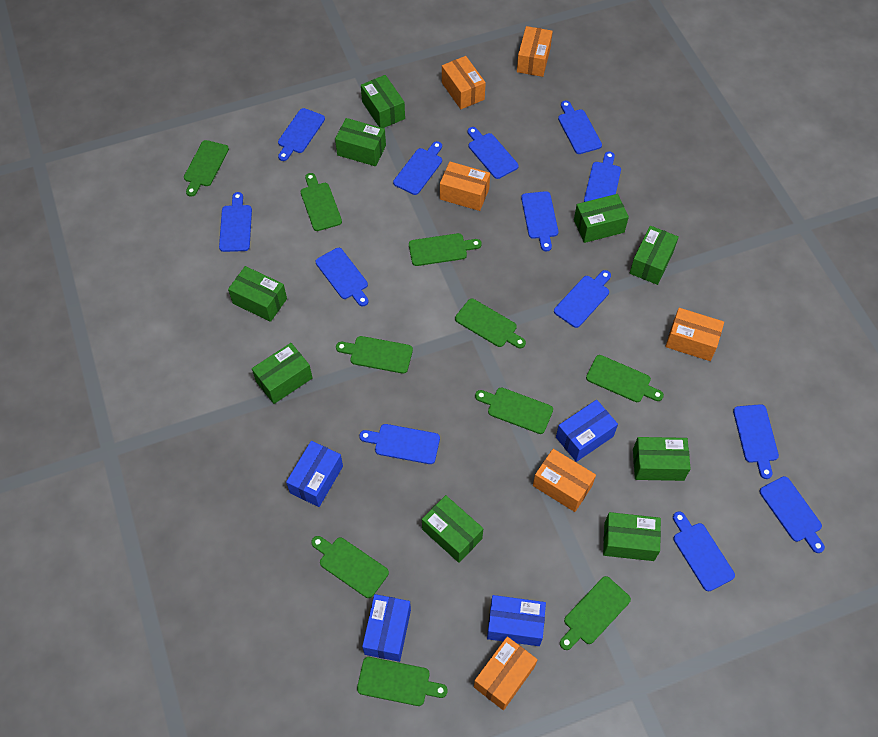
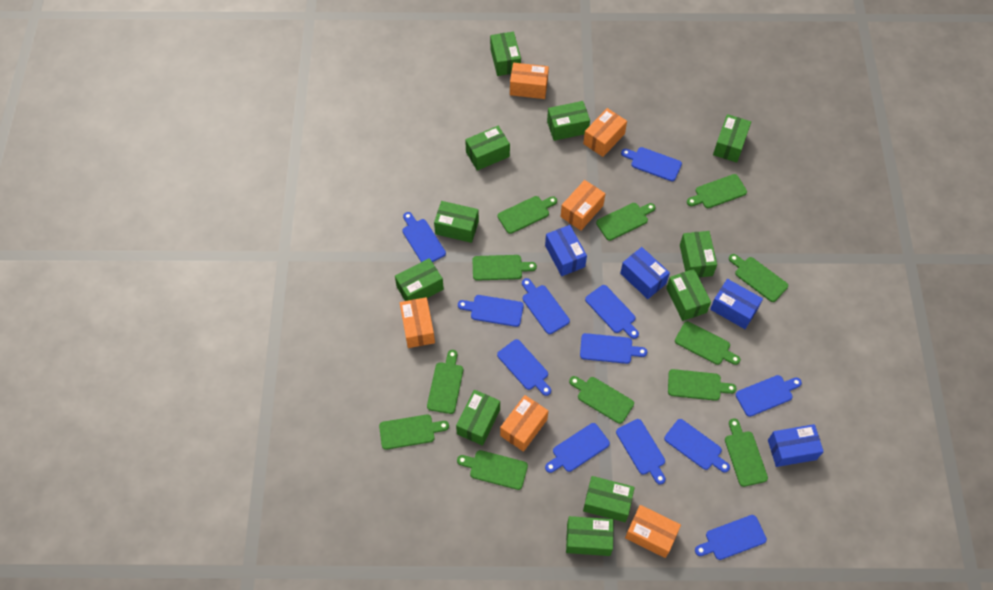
blue cutting board: 13 -> 12
green box: 9 -> 11
green cutting board: 10 -> 12

